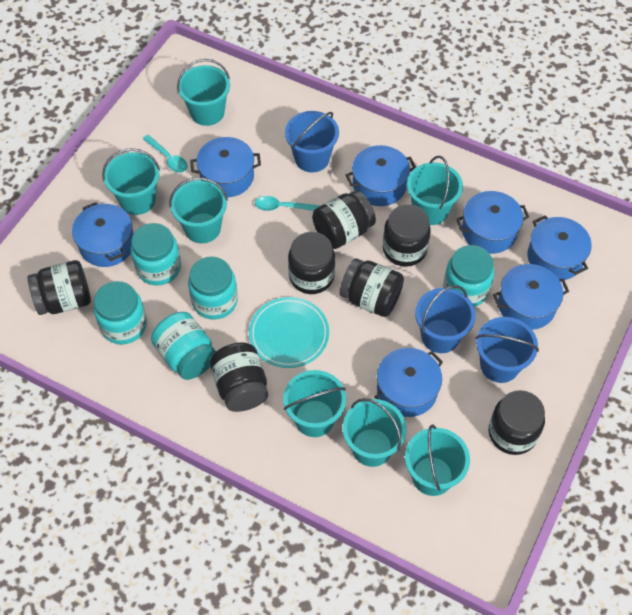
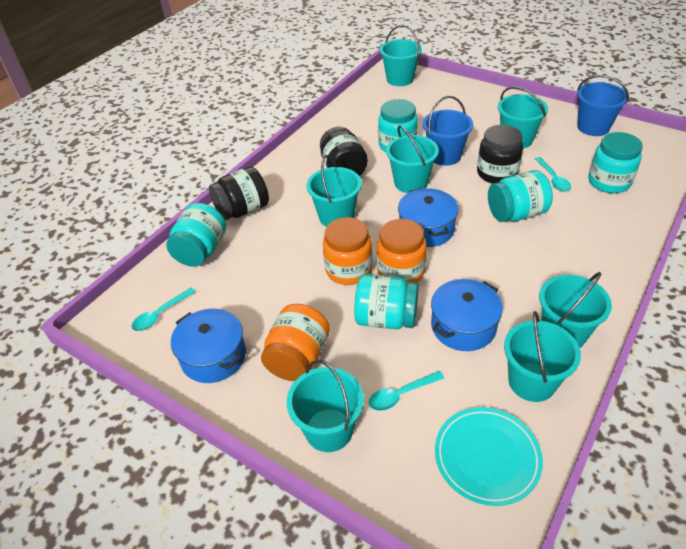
black jar: 7 -> 3
blue bucket: 3 -> 2
blue pot: 7 -> 3
orange jar: 0 -> 3
turquoise spoon: 2 -> 3

